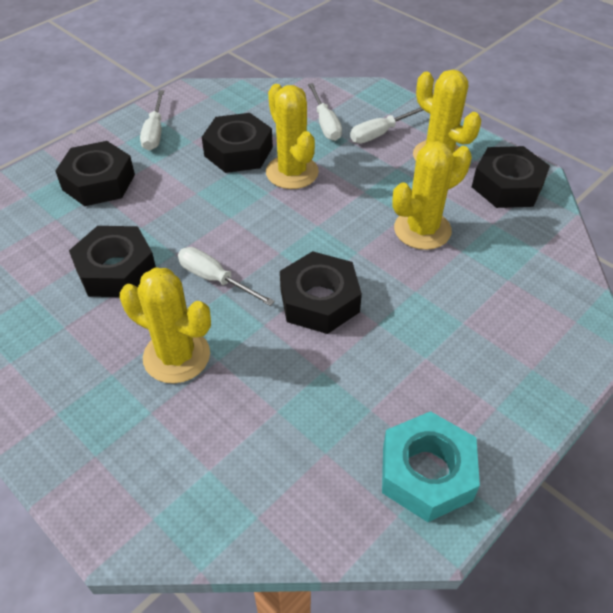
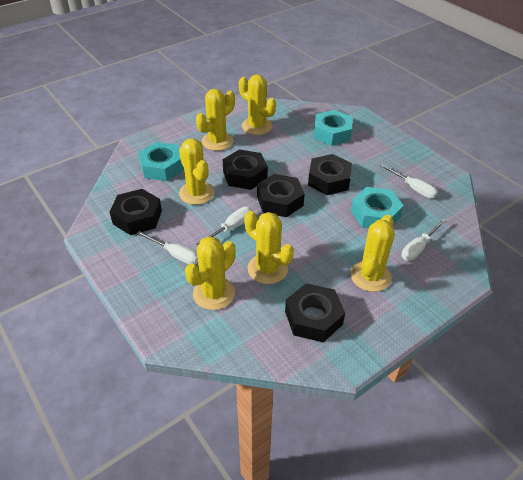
turquoise nut: 1 -> 3
yellow cactus: 4 -> 6

